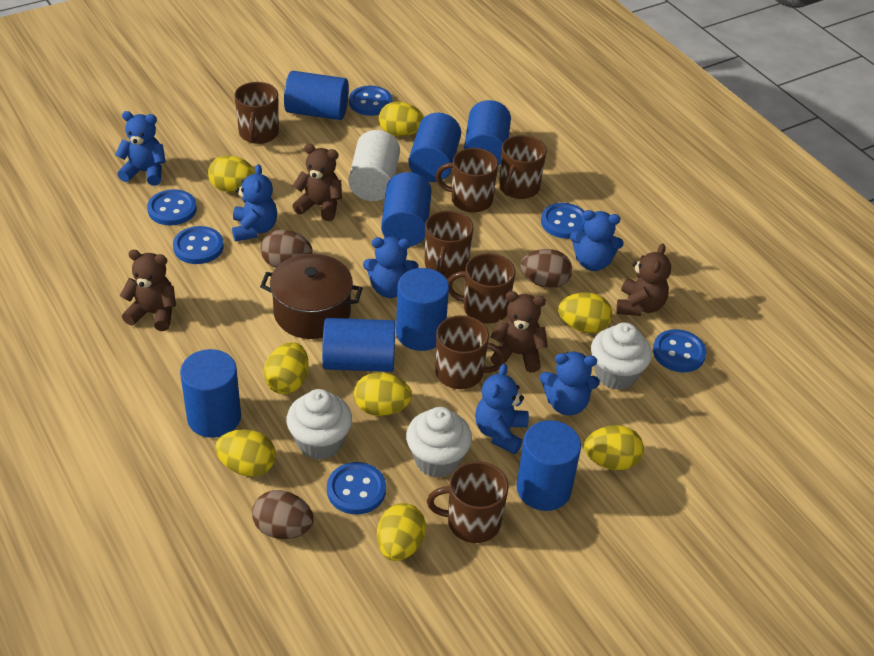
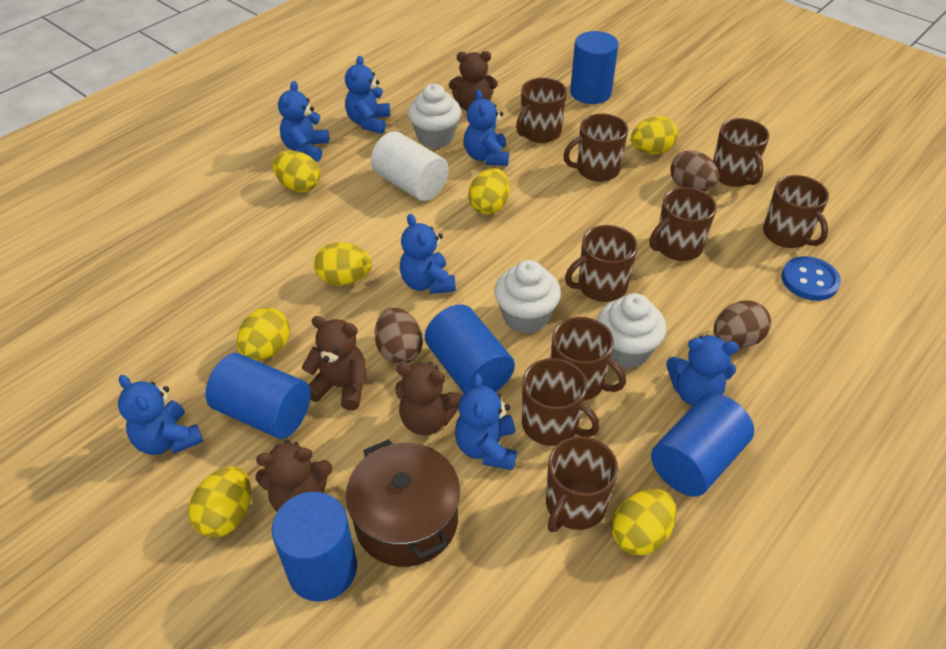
blue button: 6 -> 1
blue cylinder: 8 -> 5
blue teddy bear: 6 -> 7
brown mug: 7 -> 9
yellow egg: 8 -> 7

